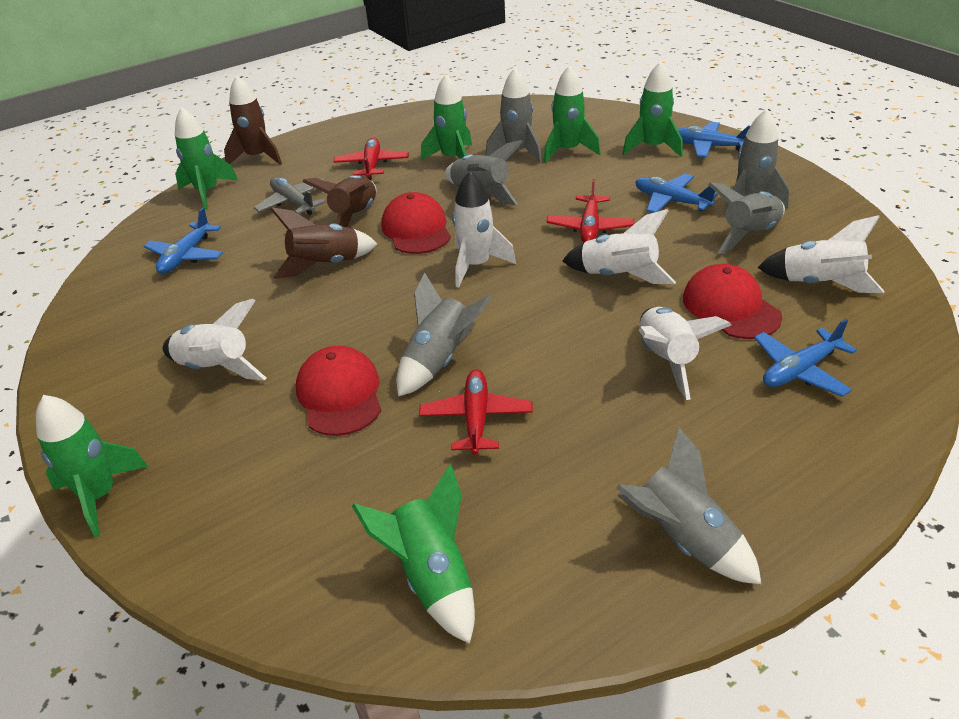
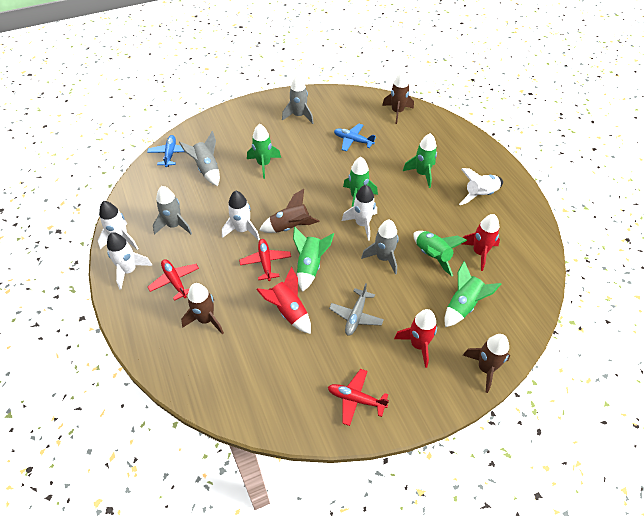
blue plane: 4 -> 2
brown rocket: 3 -> 4
grey rocket: 6 -> 4
red cap: 3 -> 0
red rocket: 0 -> 3

